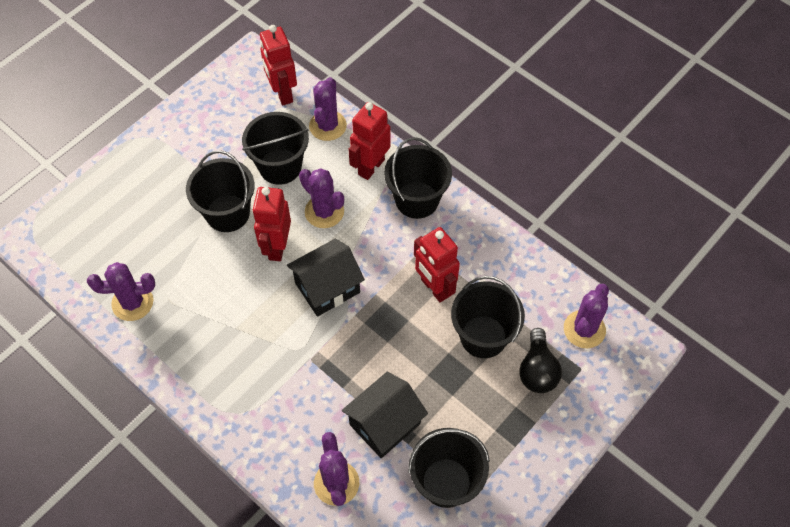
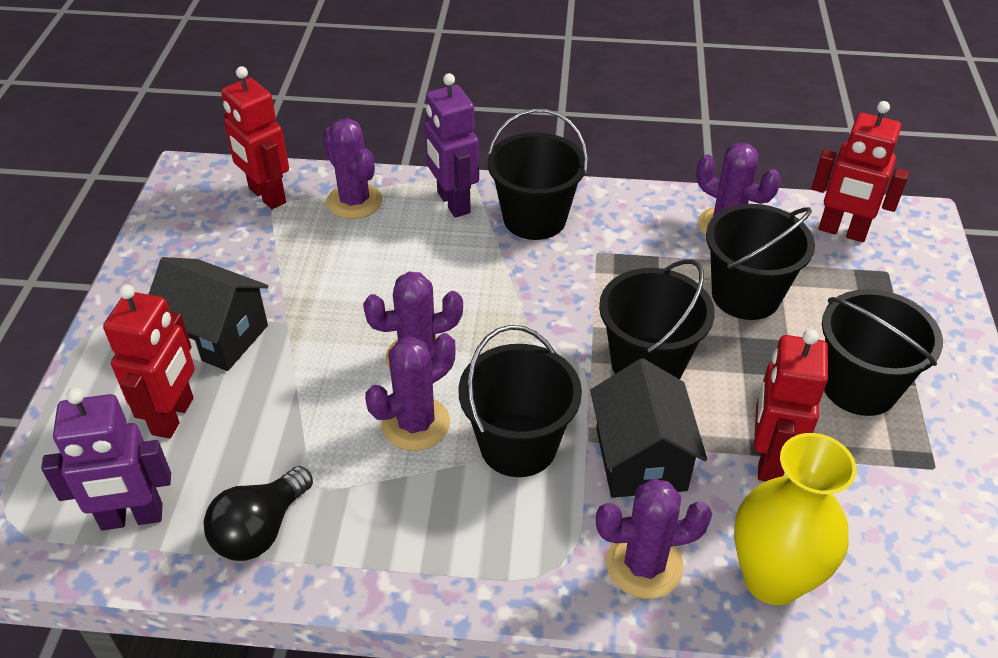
purple robot: 0 -> 2
yellow vase: 0 -> 1

